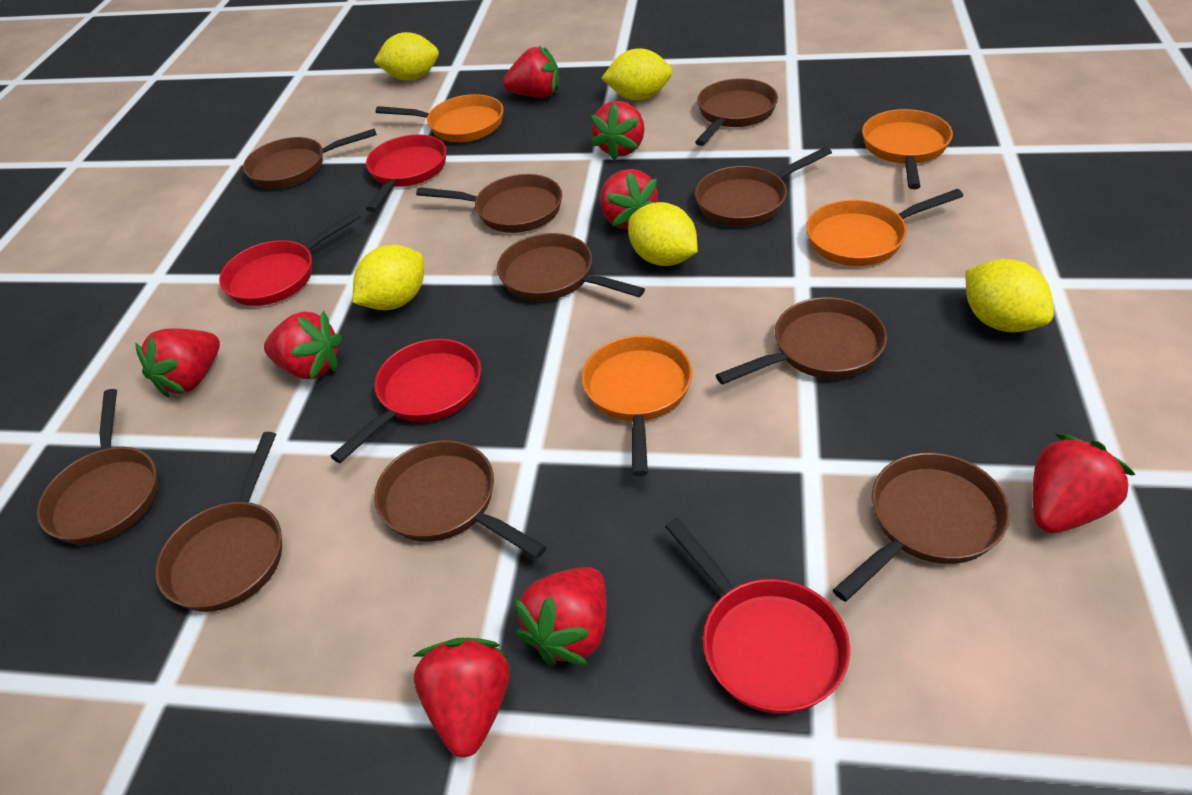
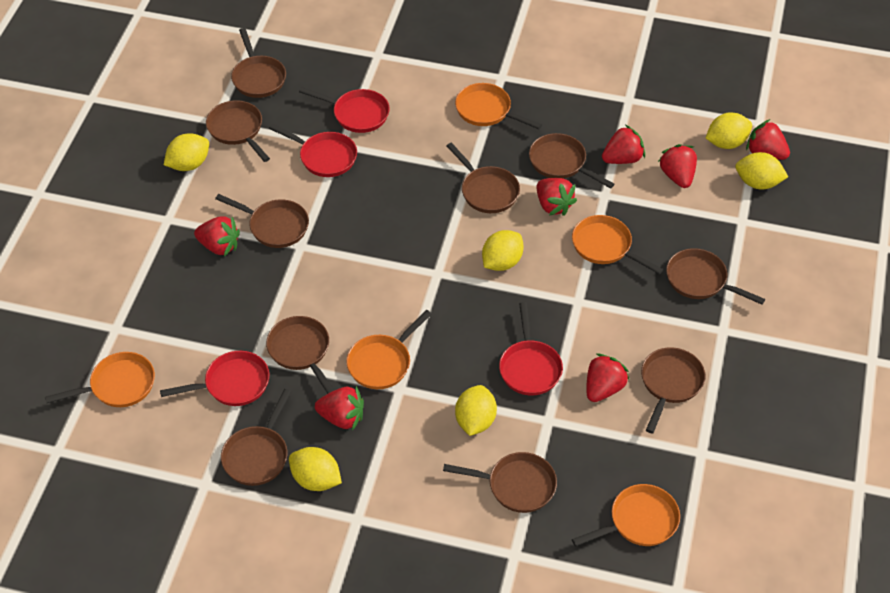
orange pan: 4 -> 5
red strawberry: 8 -> 7
yellow lemon: 5 -> 6

